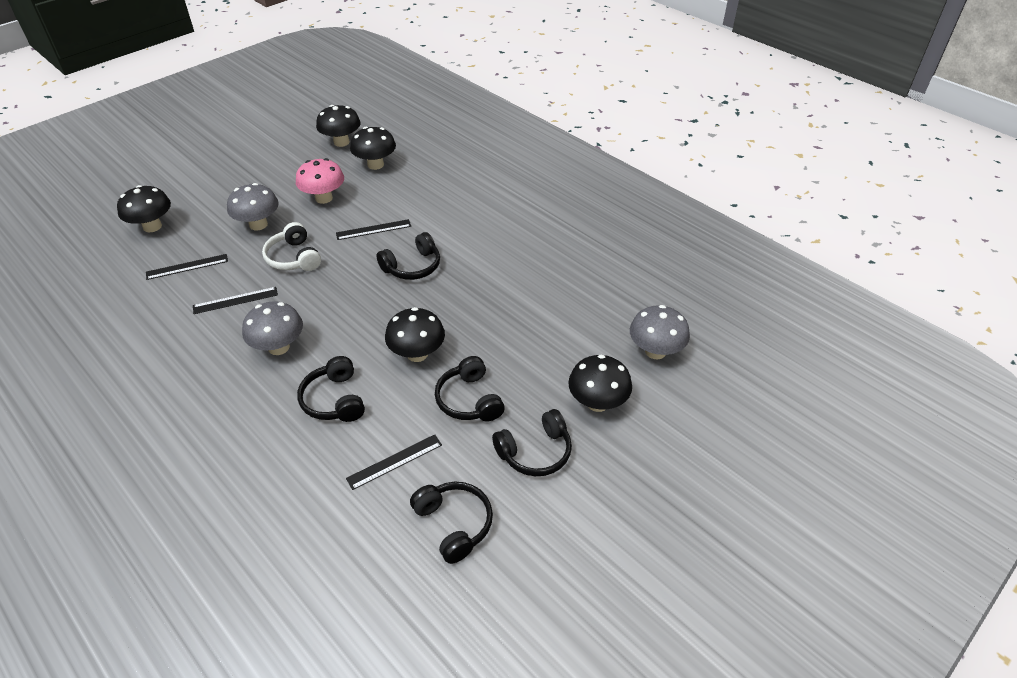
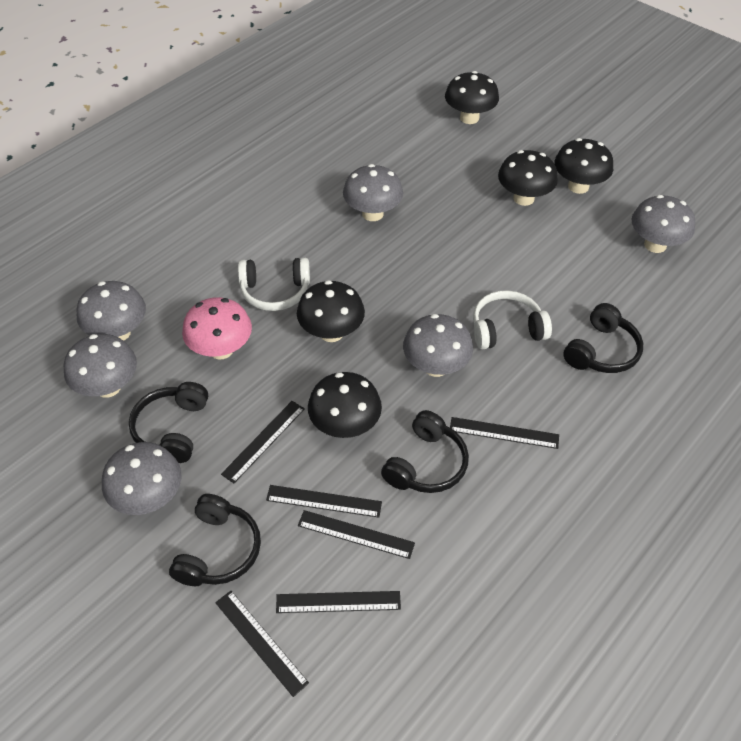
black headphones: 5 -> 4
black ruler: 4 -> 6
grey mushroom: 3 -> 6
white headphones: 1 -> 2

